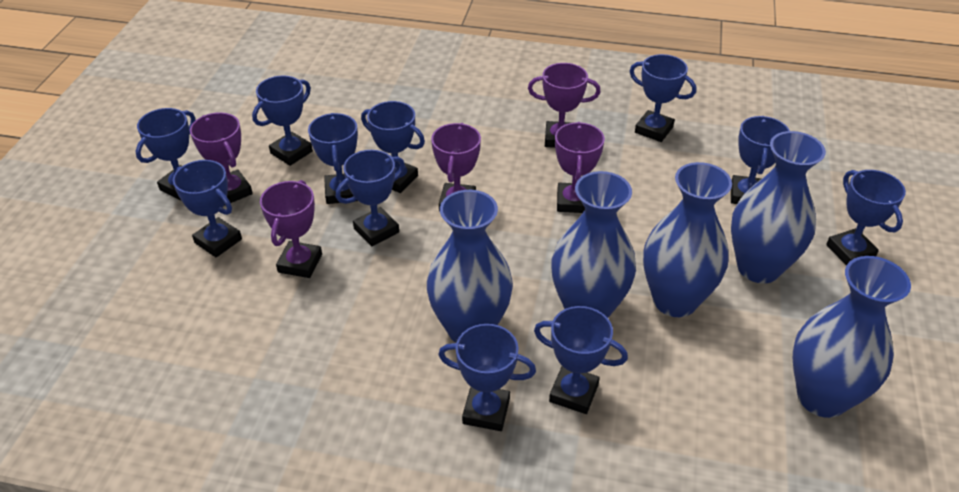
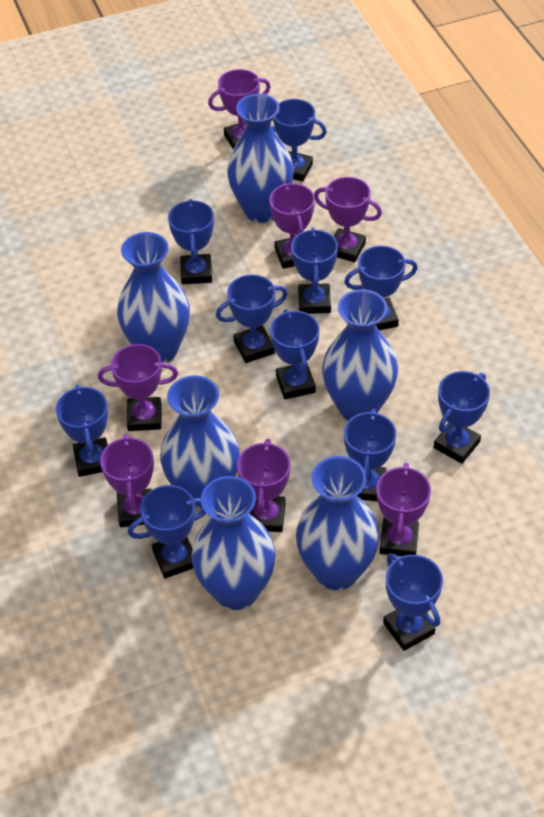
blue vase: 5 -> 6
purple trophy: 5 -> 7

